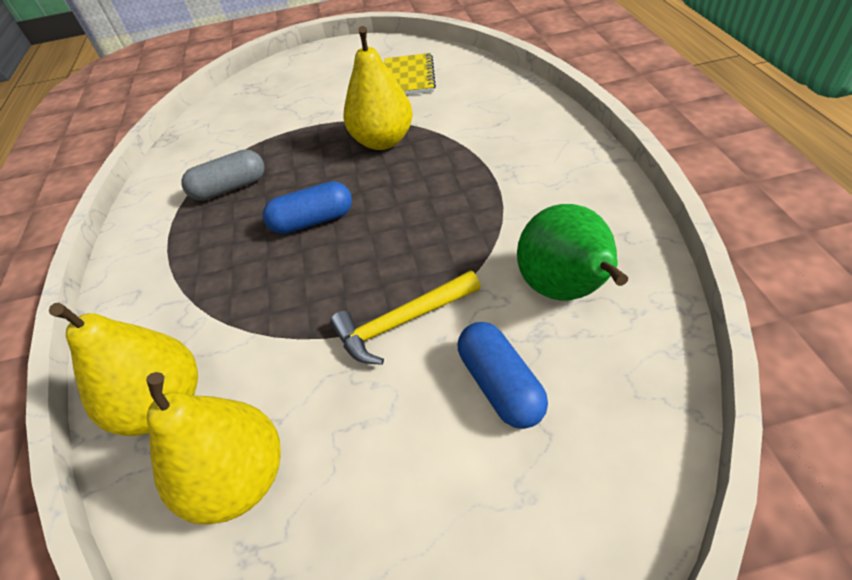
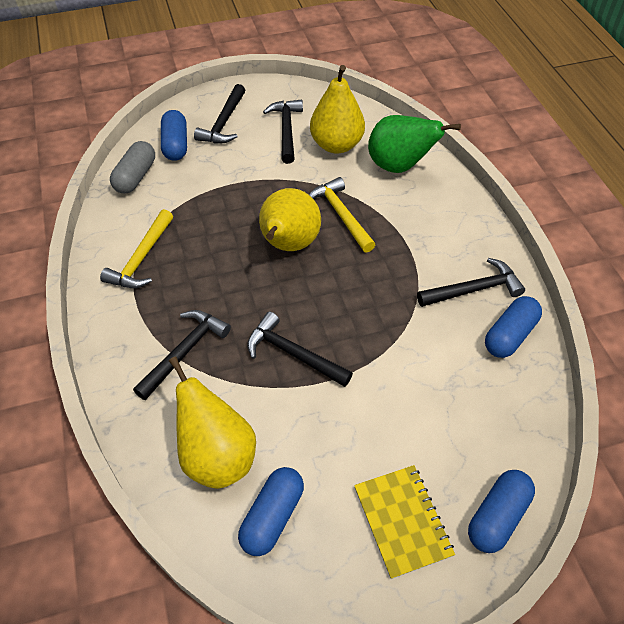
black hammer: 0 -> 5
blue capsule: 2 -> 4
yellow hammer: 1 -> 2

